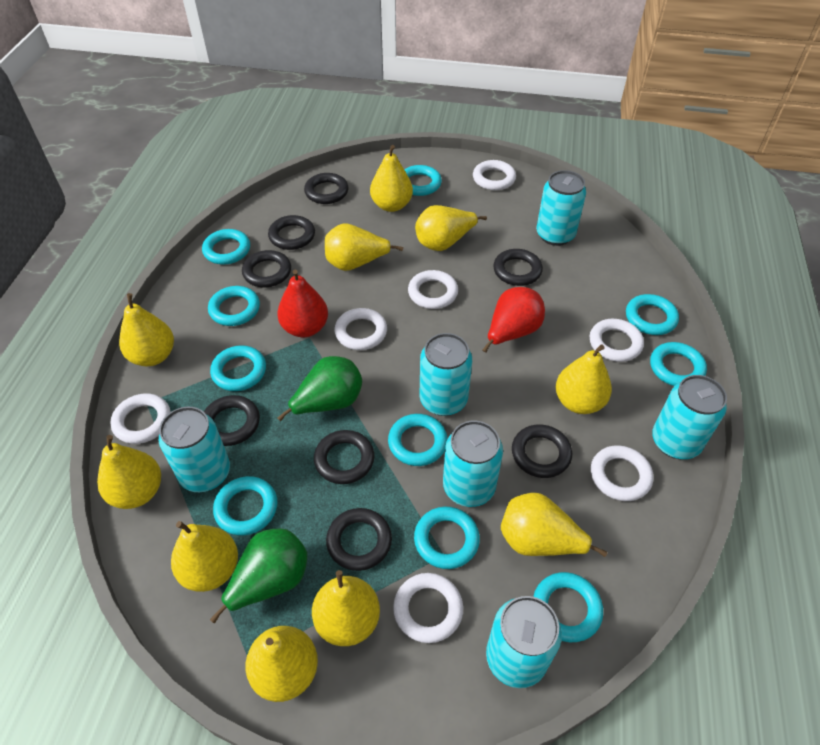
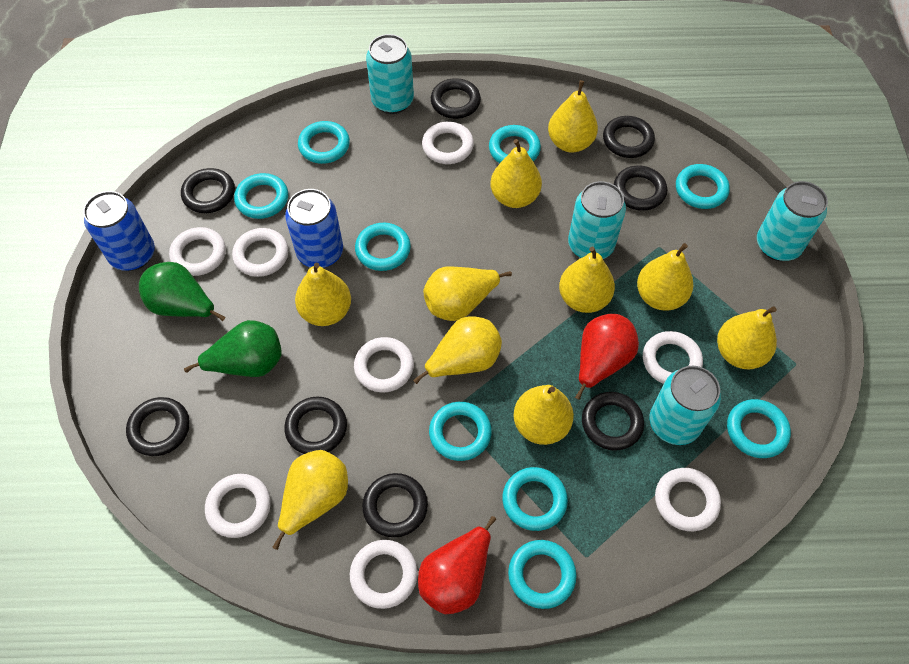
blue can: 0 -> 2
turquoise can: 6 -> 4
turquoise ring: 10 -> 9
white ring: 7 -> 8

